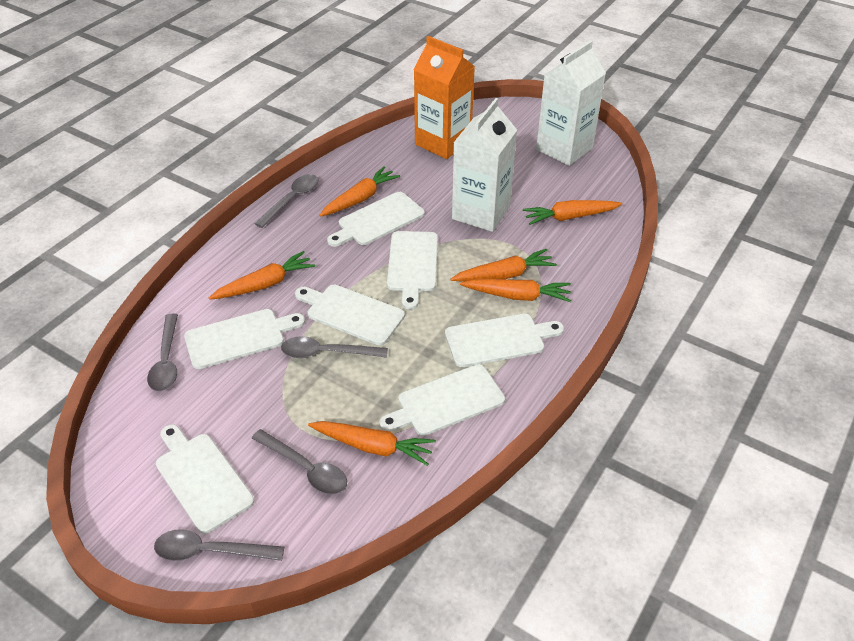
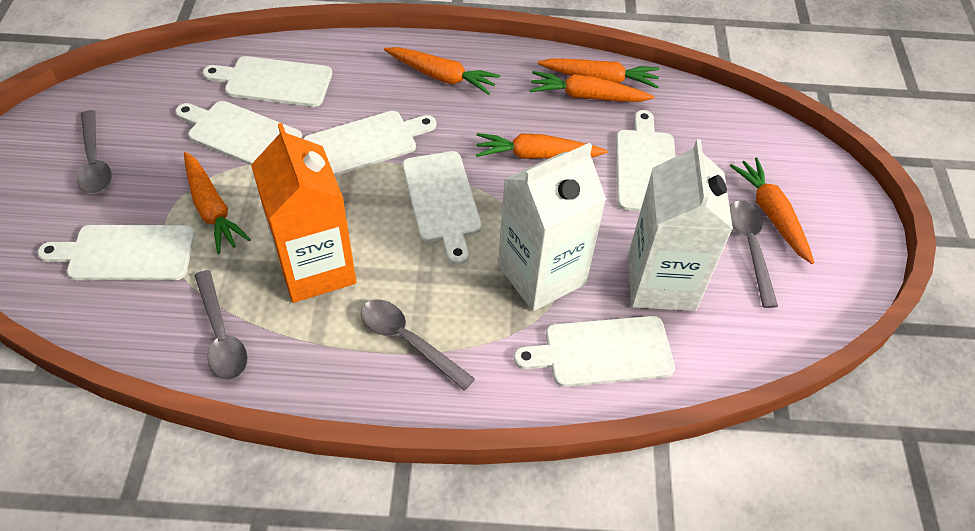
grey spoon: 5 -> 4

